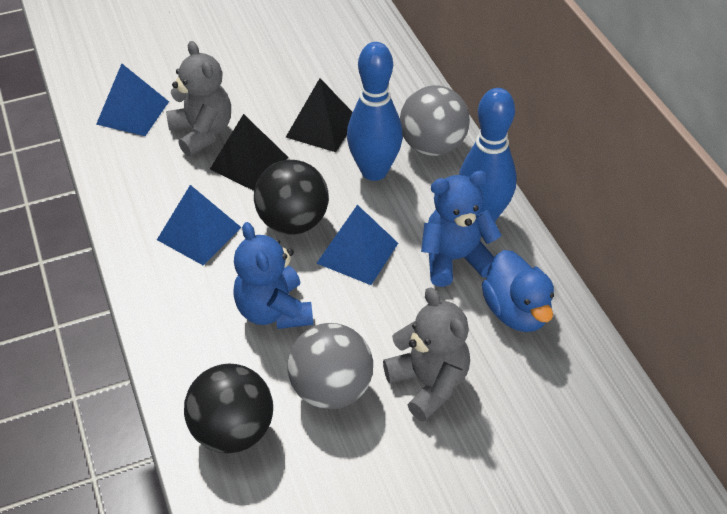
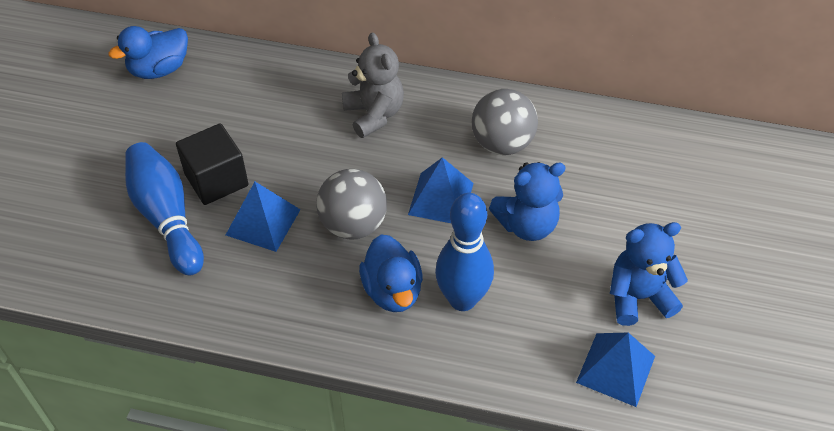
black ball: 2 -> 0
black cube: 0 -> 1
black pyramid: 2 -> 0
blue duck: 1 -> 2
grey teddy bear: 2 -> 1

